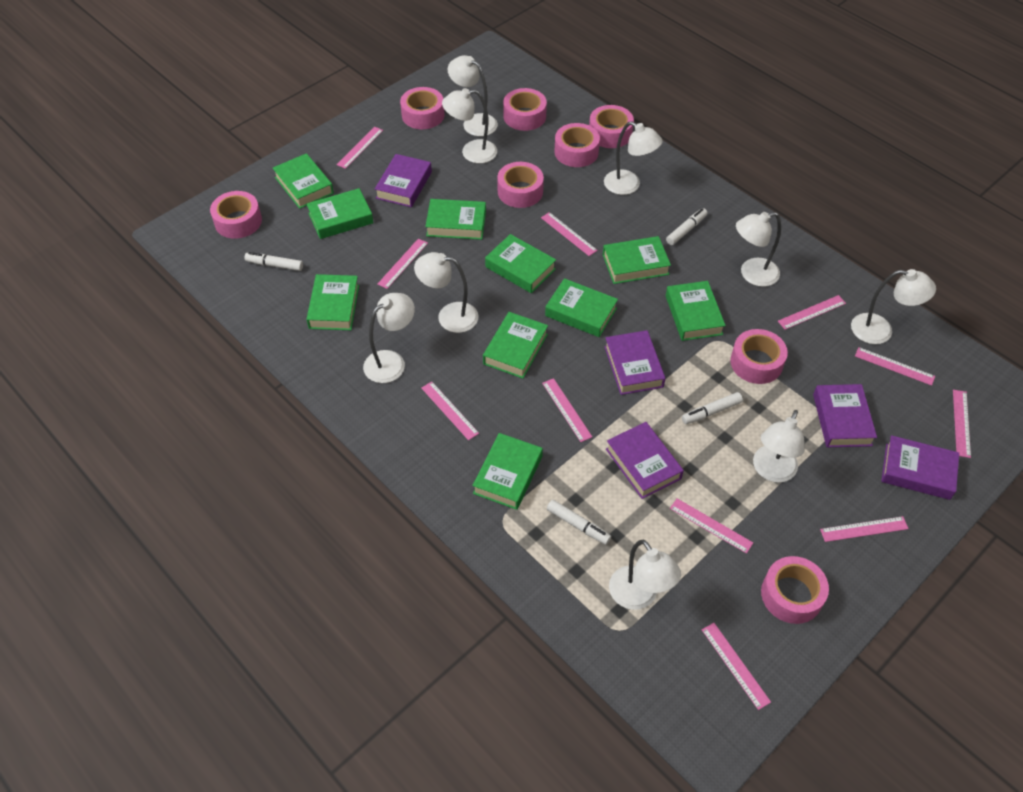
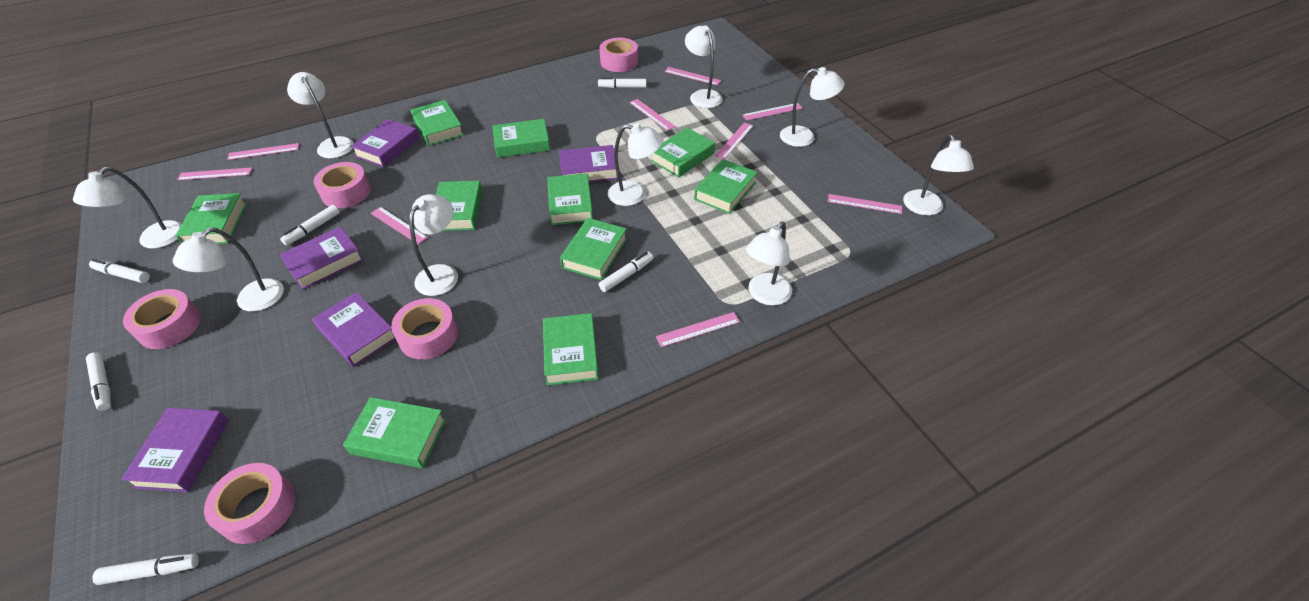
pink ruler: 11 -> 9
pink tape: 8 -> 5
white marker: 4 -> 6

